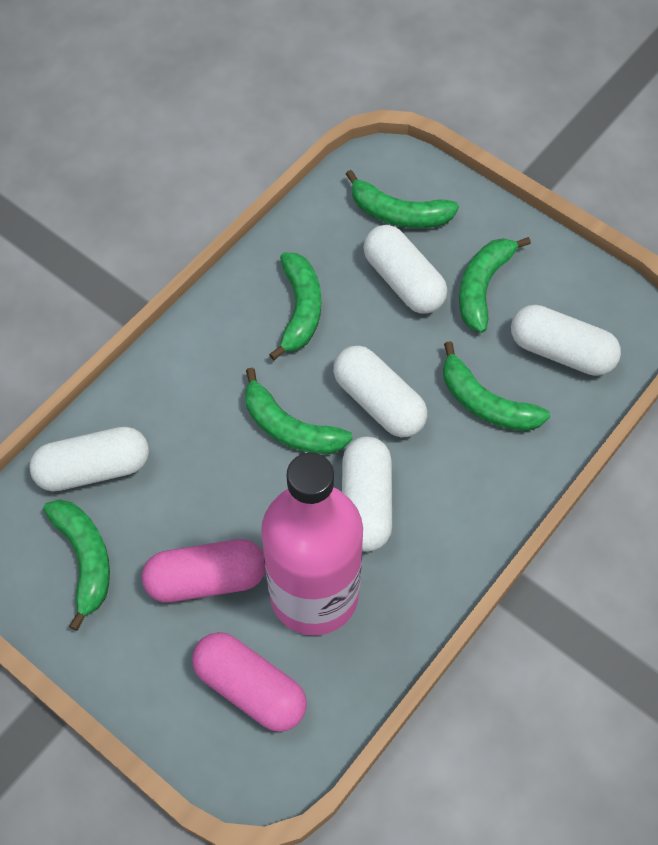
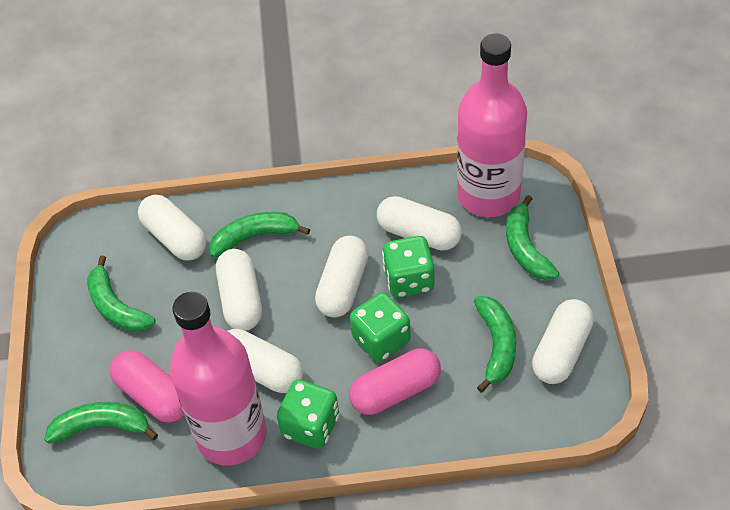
green banana: 6 -> 5
green dice: 0 -> 3
pink bottle: 1 -> 2
white capsule: 5 -> 6

